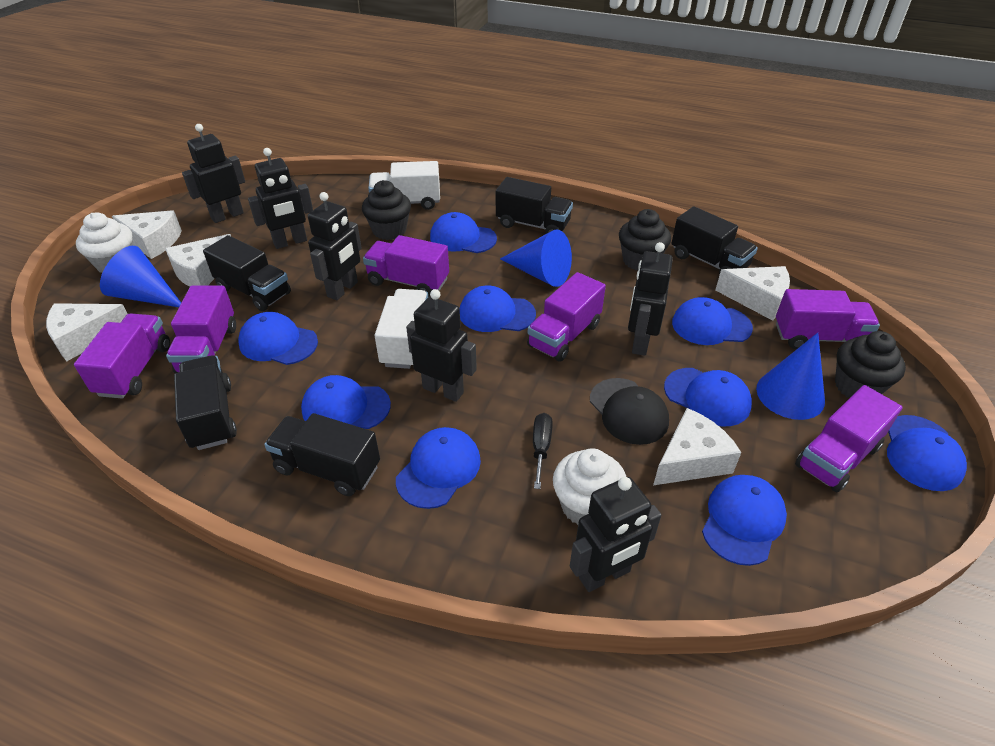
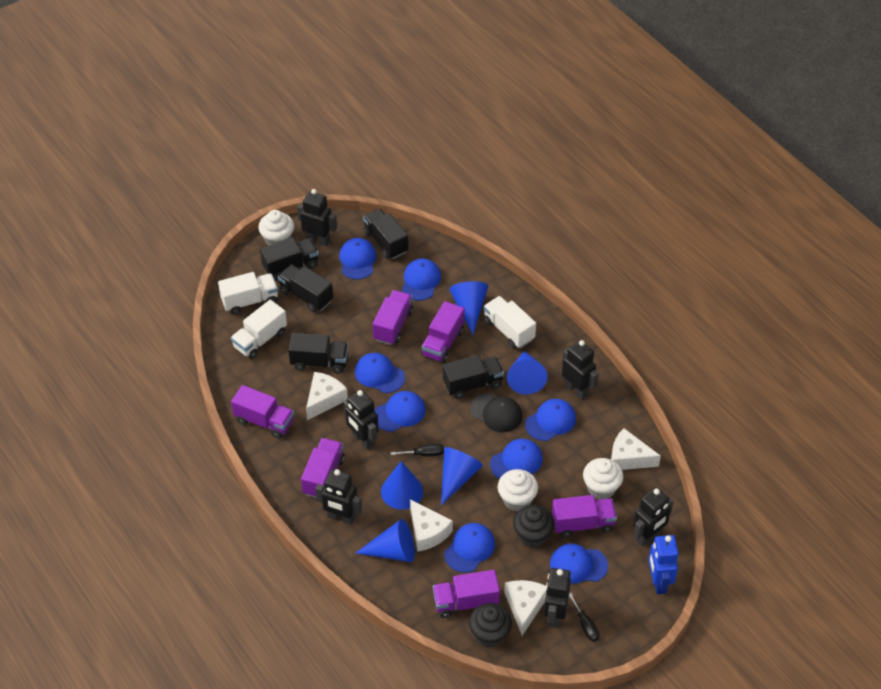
black cupcake: 3 -> 2
black screwdriver: 1 -> 2
blue cap: 9 -> 8
blue cone: 3 -> 5
blue robot: 0 -> 1
white cheese: 5 -> 4
white cupcake: 2 -> 3
white truck: 2 -> 3

